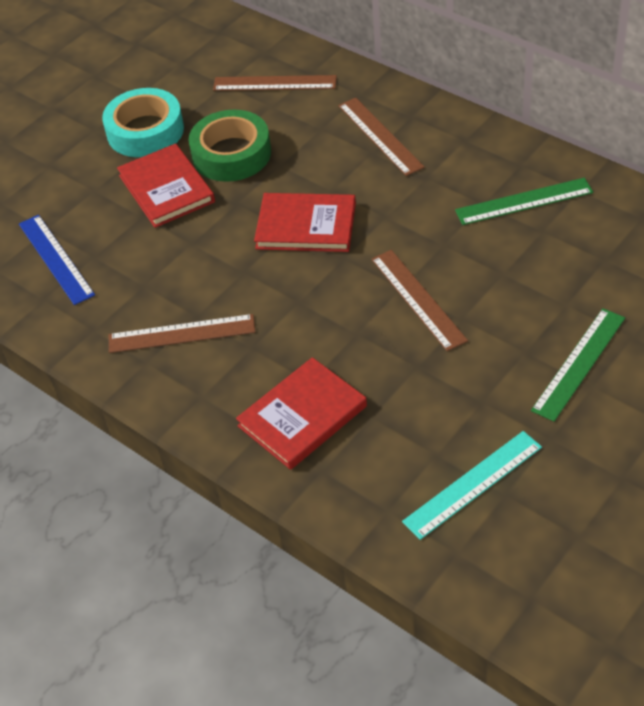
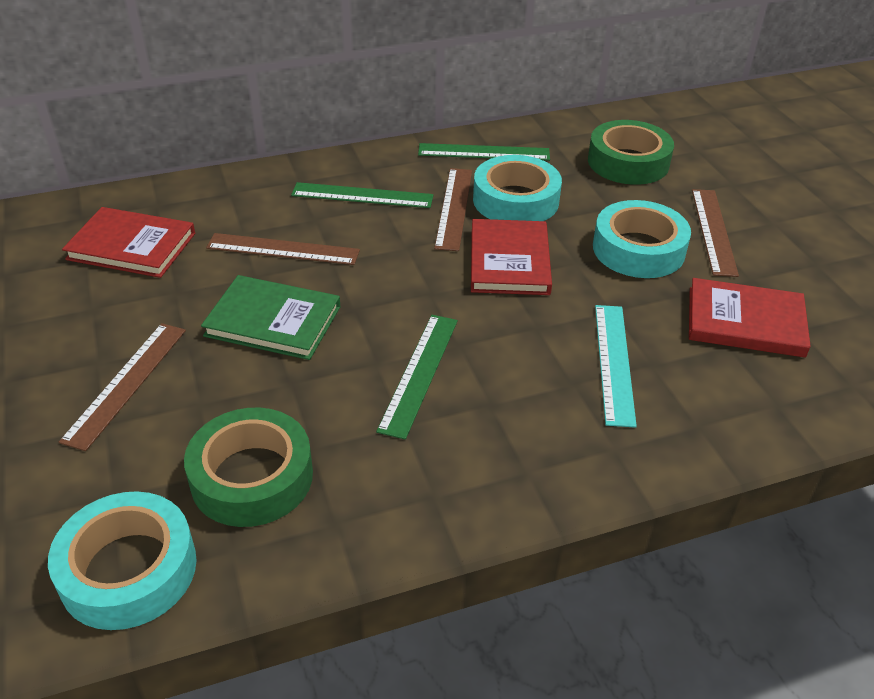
blue ruler: 1 -> 0
green book: 0 -> 1
green ruler: 2 -> 3
green tape: 1 -> 2
turquoise tape: 1 -> 3

